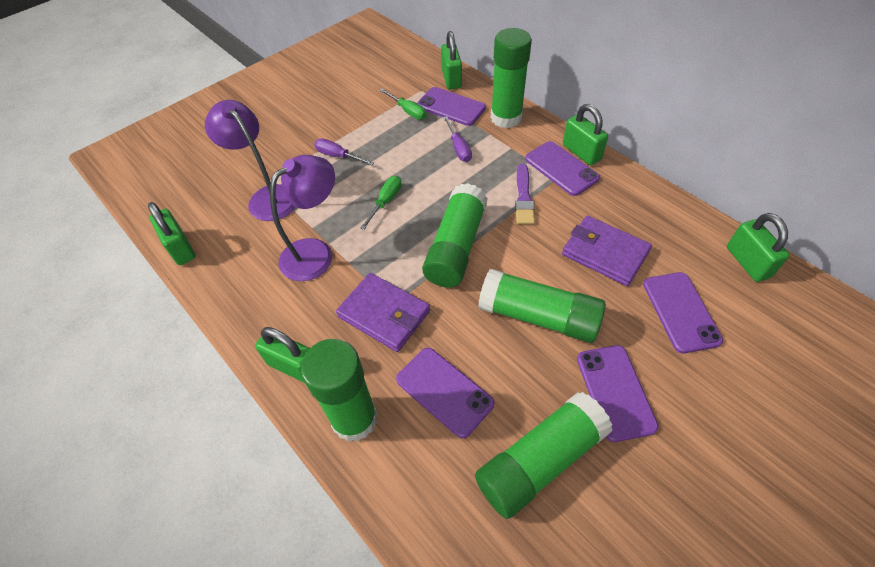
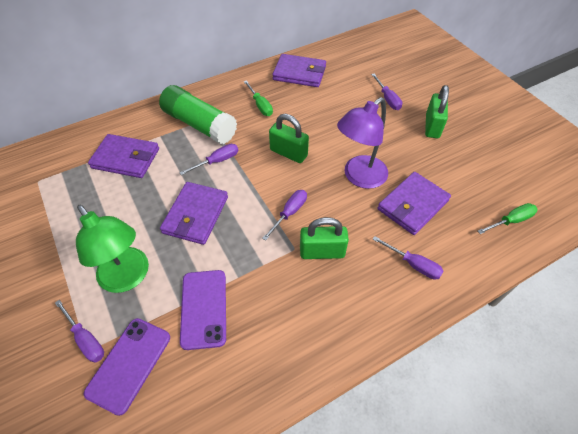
green glue stick: 5 -> 1
green lamp: 0 -> 1
green padlock: 5 -> 3
purple brush: 1 -> 0
purple lamp: 2 -> 1
purple phone: 5 -> 2
purple screwdriver: 2 -> 5
purple wallet: 2 -> 4

